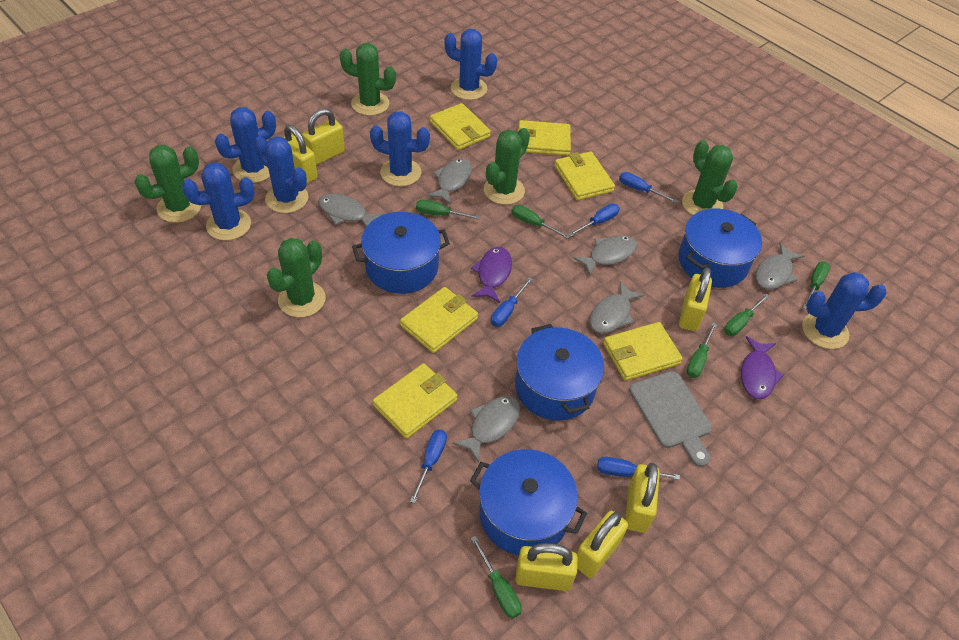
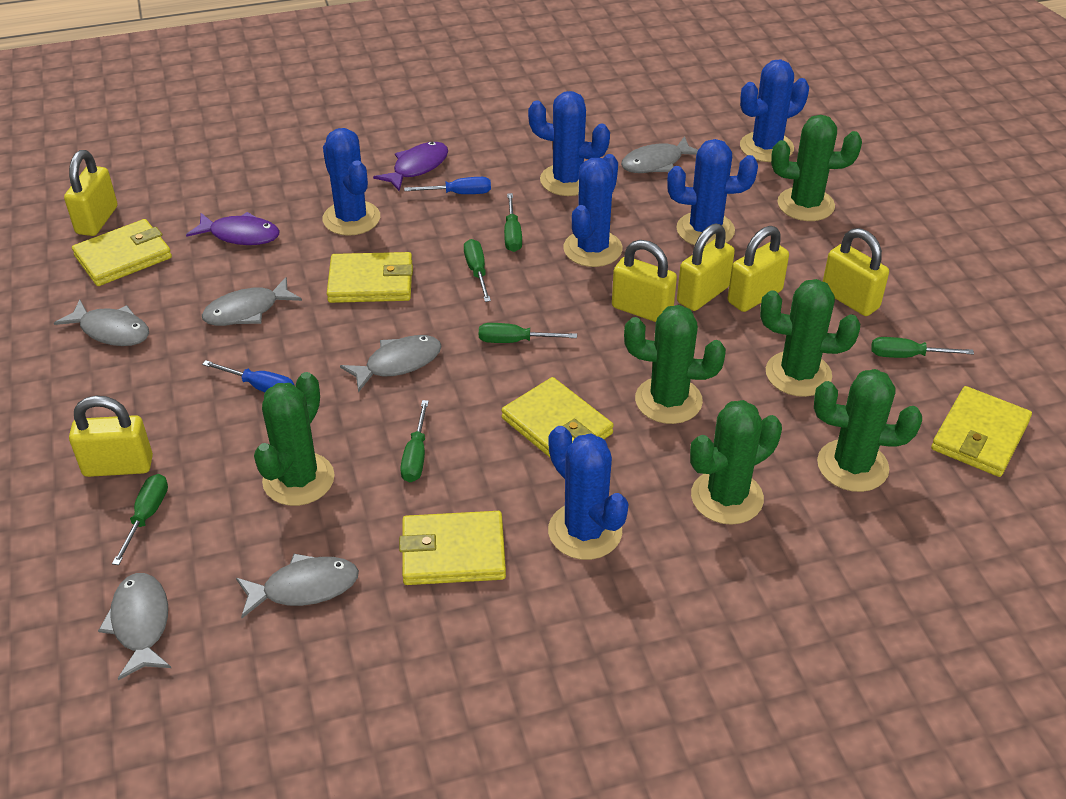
blue pot: 4 -> 0
blue screwdriver: 5 -> 2
green cactus: 5 -> 6
grey cutting board: 1 -> 0
yellow wallet: 6 -> 5

